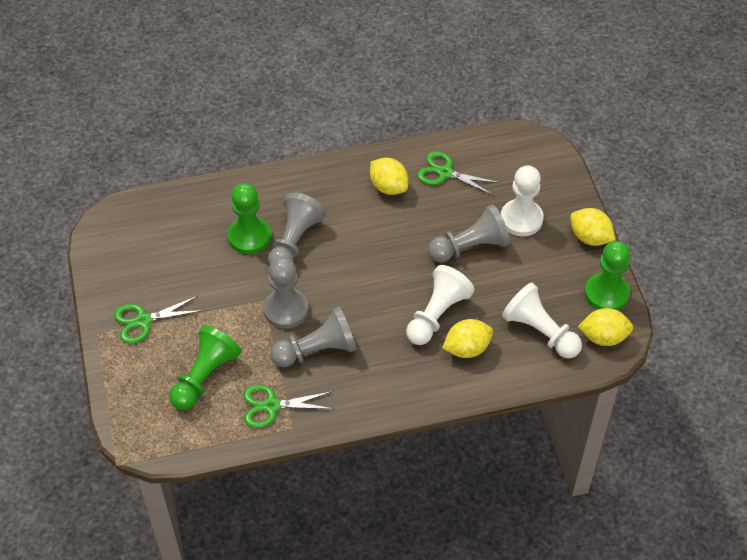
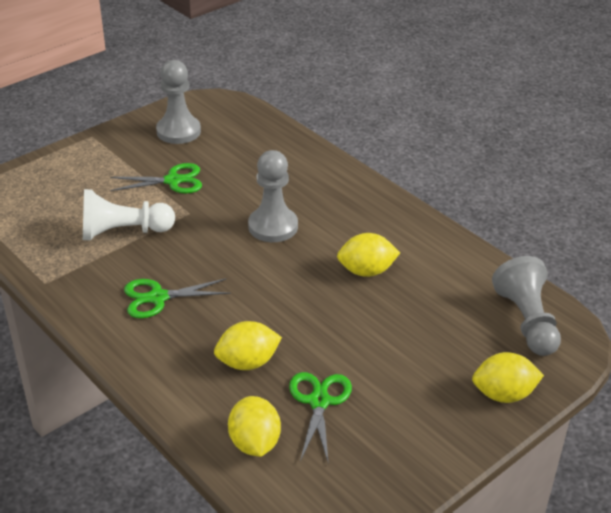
green pawn: 3 -> 0
grey pawn: 4 -> 3
white pawn: 3 -> 1

